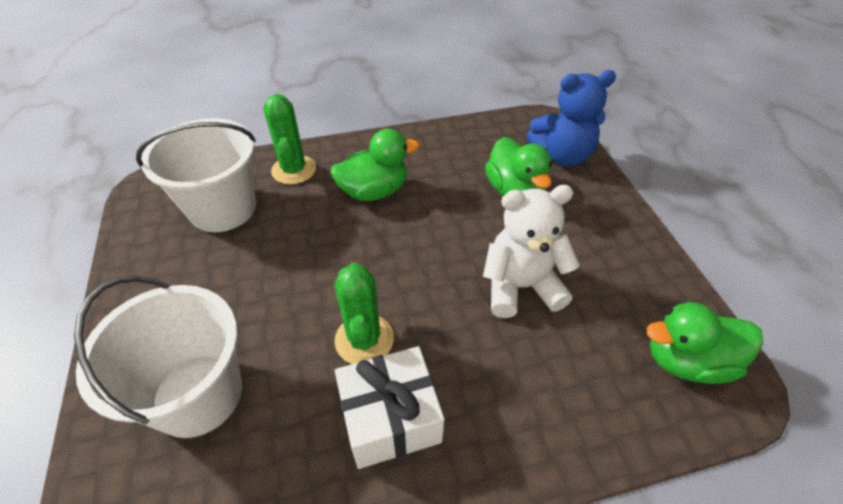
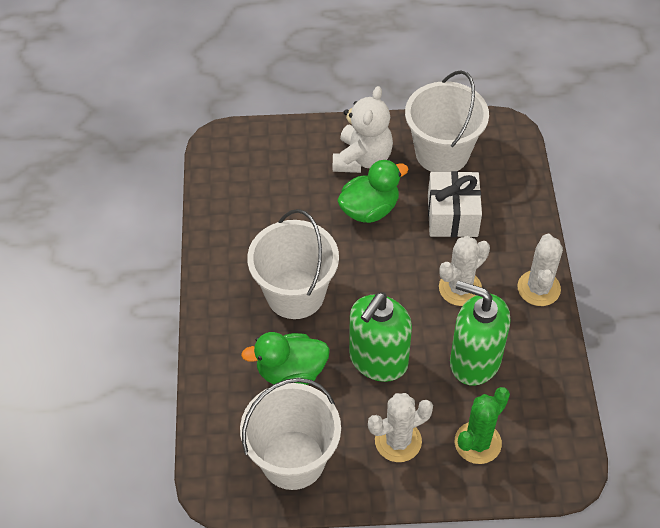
blue teddy bear: 1 -> 0
green cactus: 2 -> 1
green duck: 3 -> 2
green soap dispenser: 0 -> 2
white bucket: 2 -> 3
white cactus: 0 -> 3

